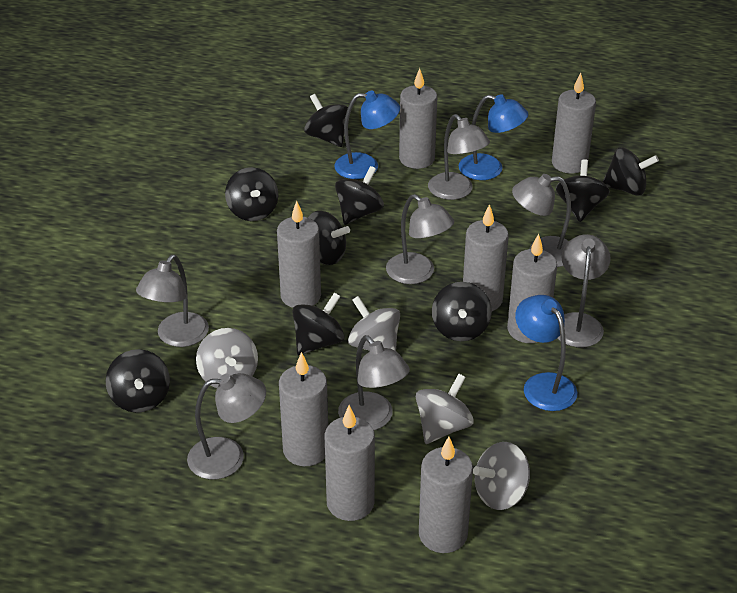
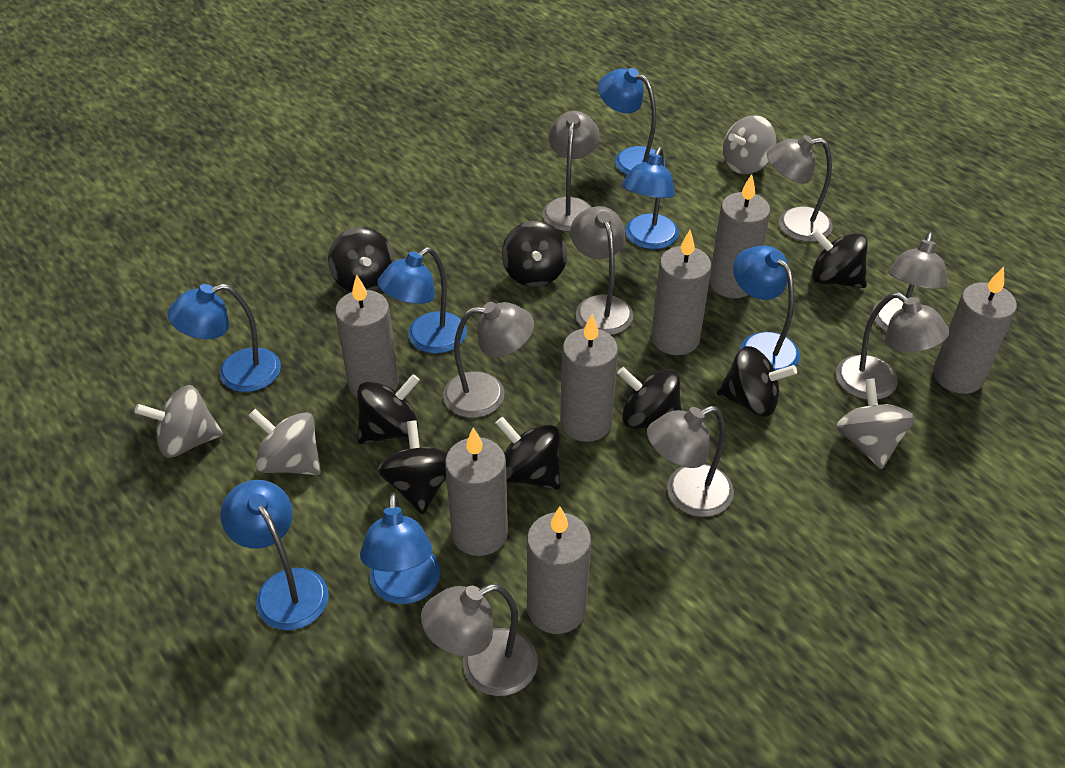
black spinning top: 9 -> 8
blue lamp: 3 -> 7
grey candle: 8 -> 7
grey lamp: 7 -> 8

